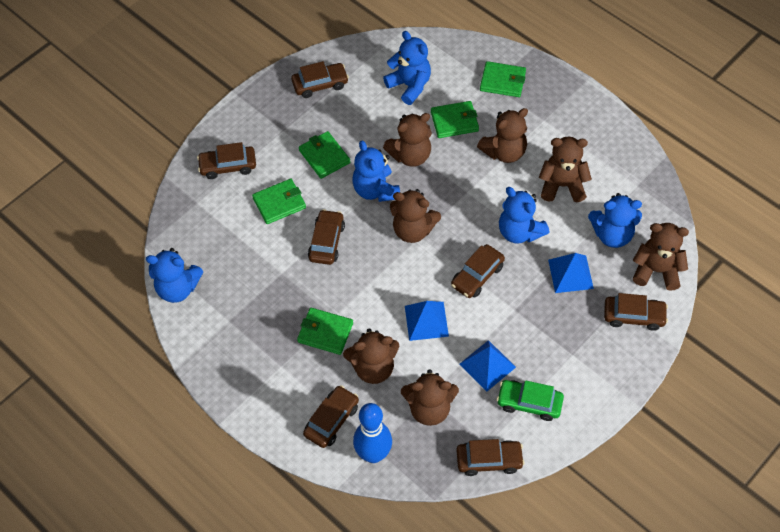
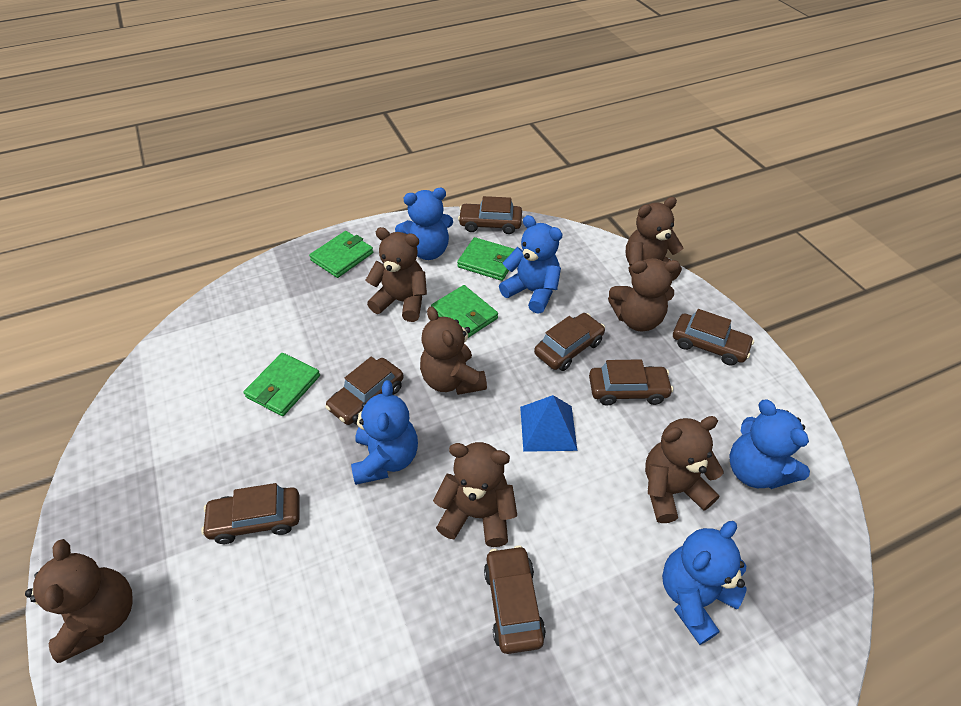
blue bowling pin: 1 -> 0
blue pyramid: 3 -> 1
green car: 1 -> 0
green wallet: 5 -> 4

